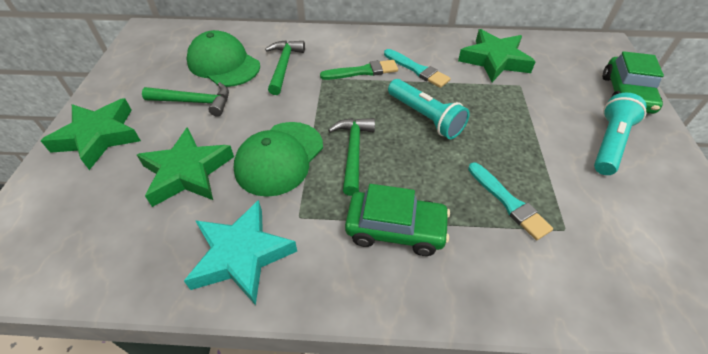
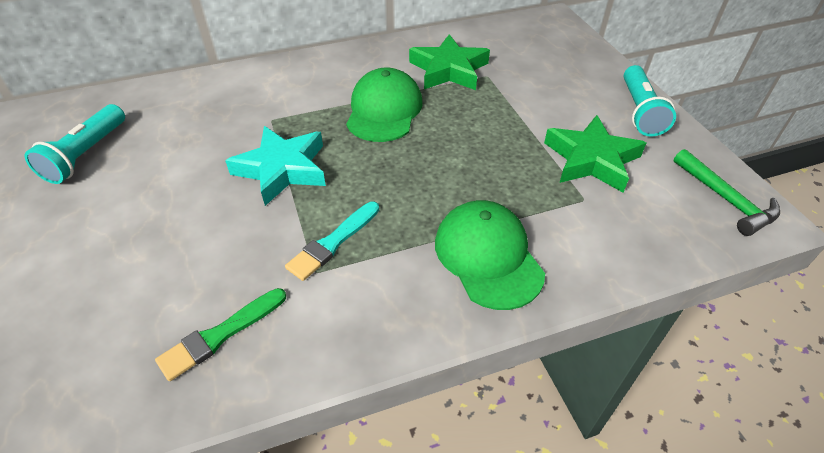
green car: 2 -> 0
green hammer: 3 -> 1
green star: 3 -> 2
turquoise brush: 2 -> 1

